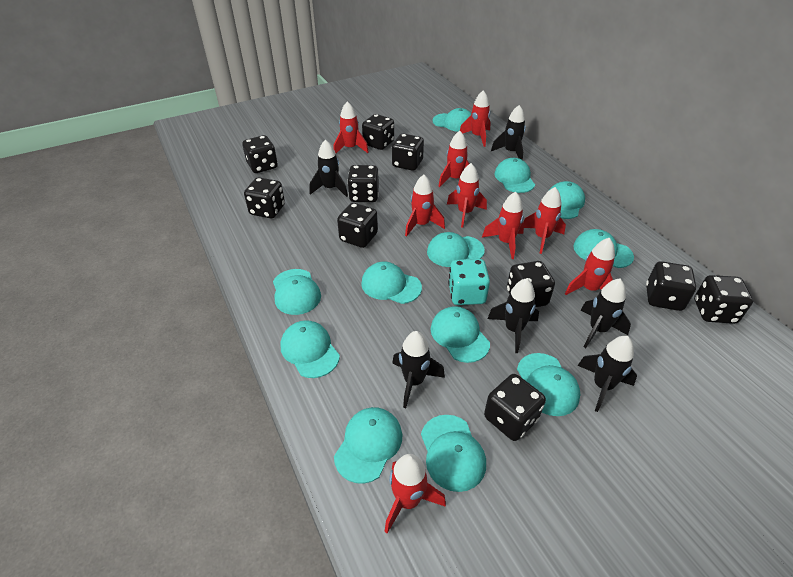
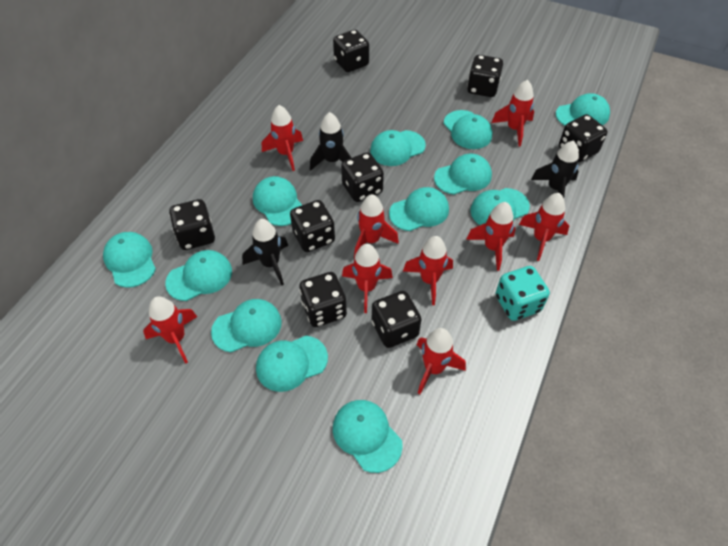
black dice: 10 -> 8
black rocket: 6 -> 3

